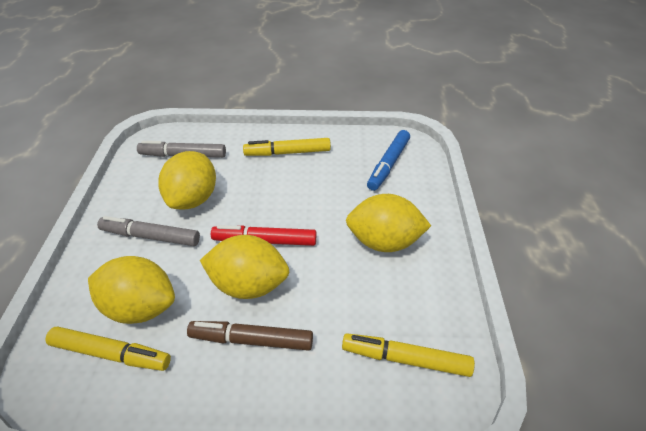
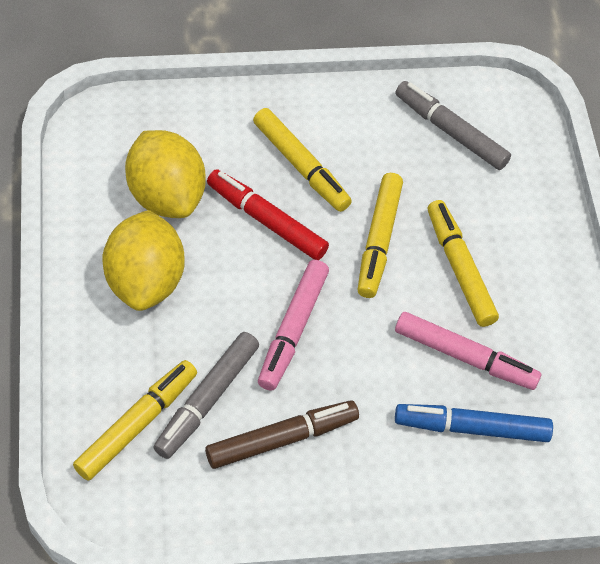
pink marker: 0 -> 2
yellow lemon: 4 -> 2
yellow marker: 3 -> 4

